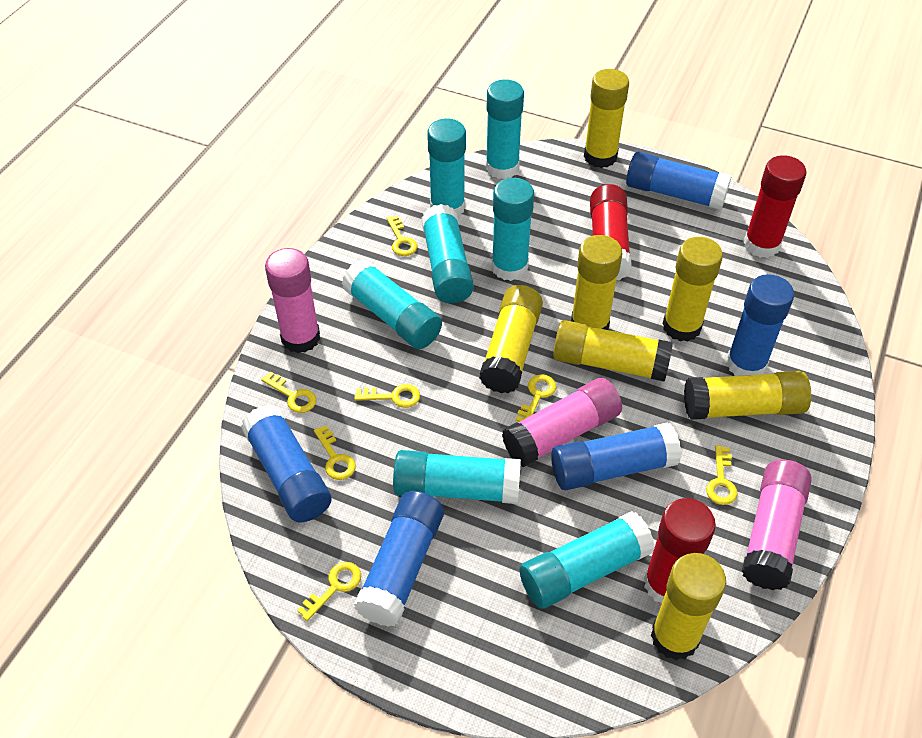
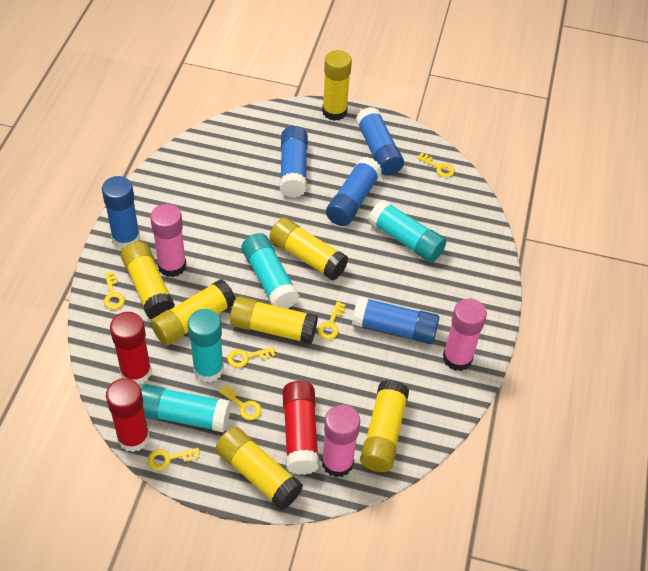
turquoise glue stick: 7 -> 4
yellow key: 7 -> 6

